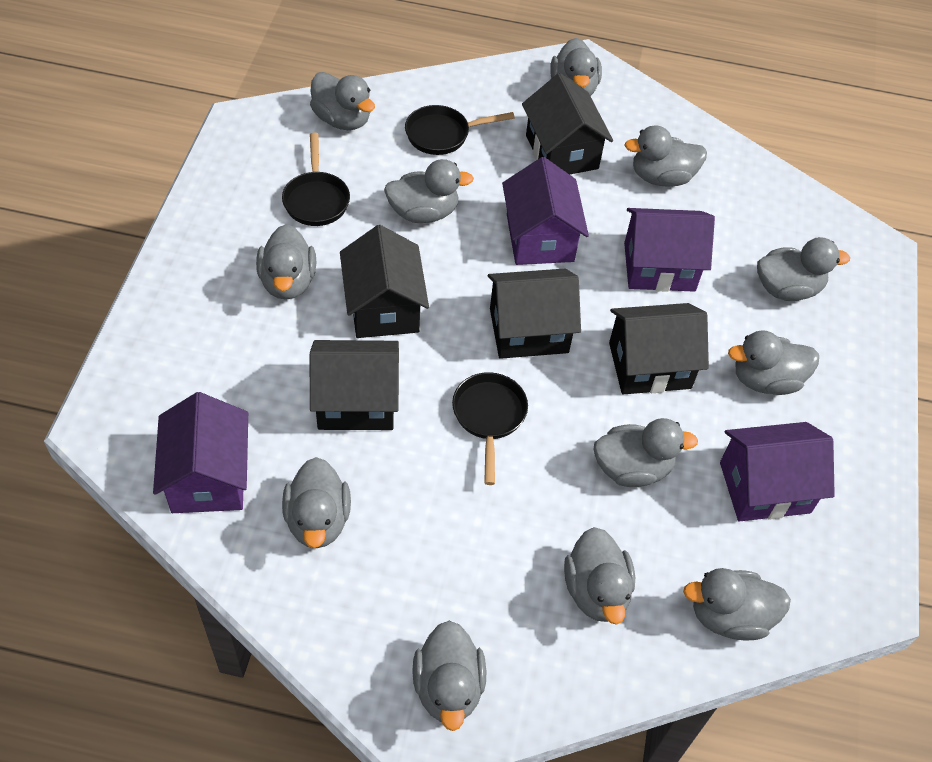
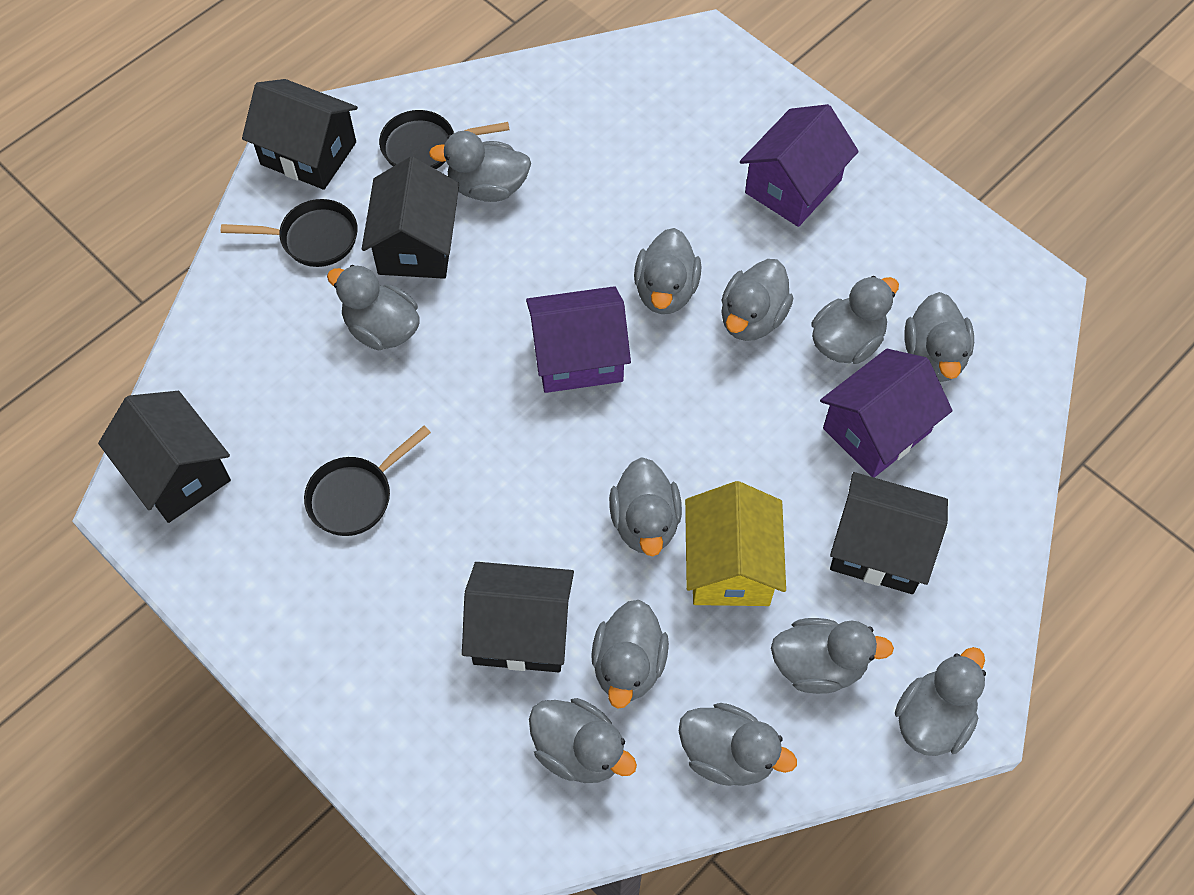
purple house: 4 -> 3
yellow house: 0 -> 1

